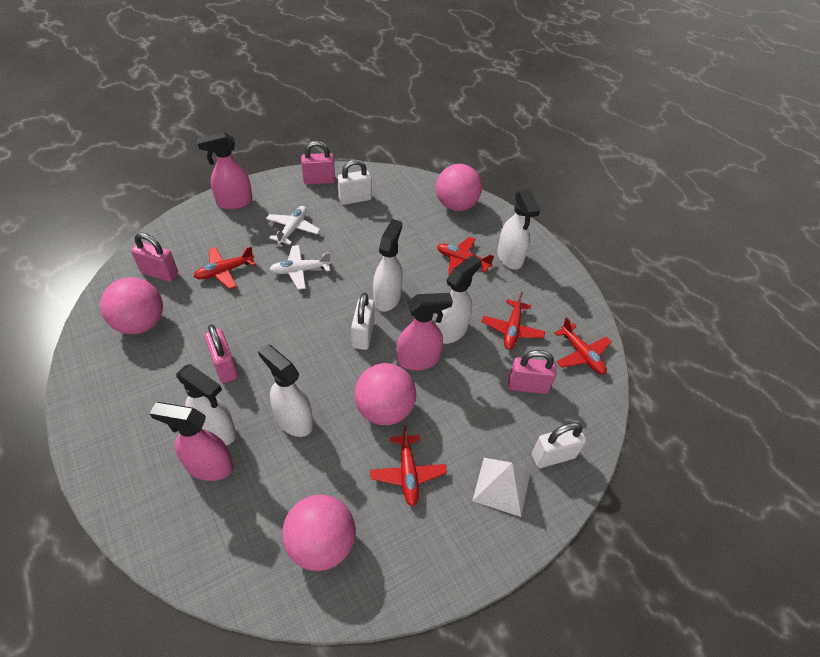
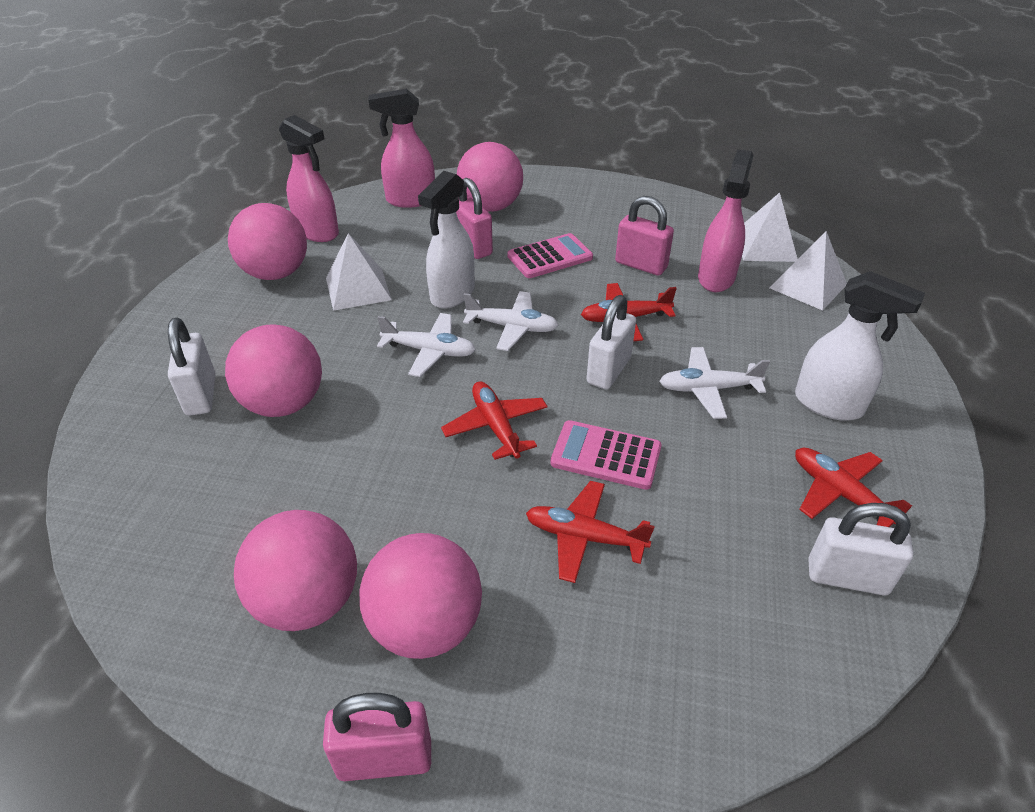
pink ball: 4 -> 5
pink calculator: 0 -> 2
pink padlock: 4 -> 3
red plane: 5 -> 4
white plane: 2 -> 3
white pyramid: 1 -> 3
white spray bottle: 5 -> 2

